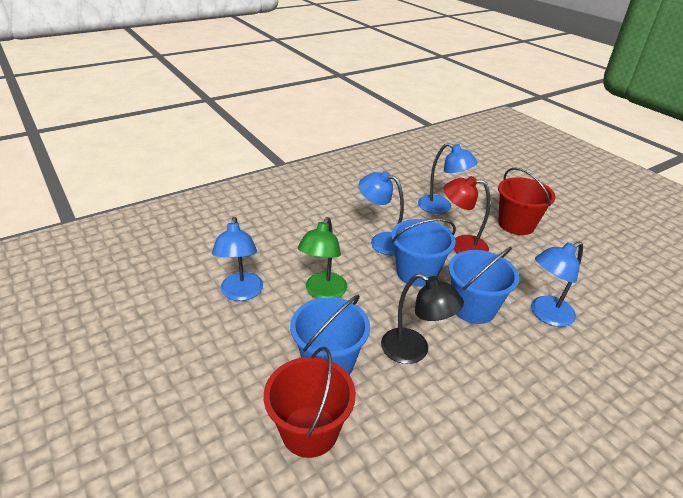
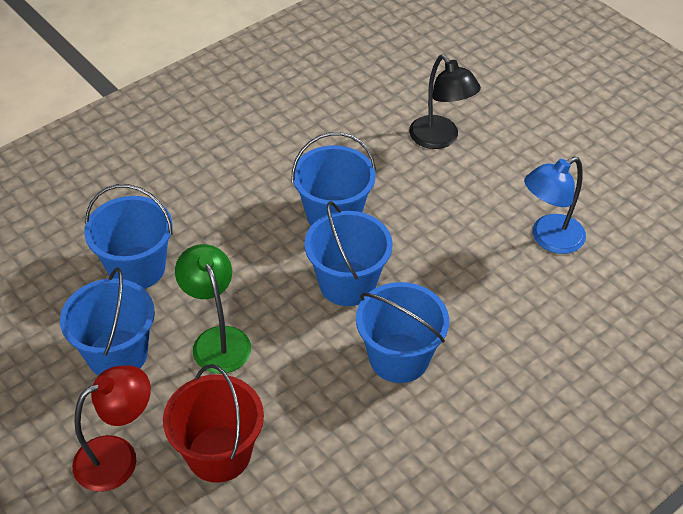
blue bucket: 3 -> 5
blue lamp: 4 -> 1
red bucket: 2 -> 1

